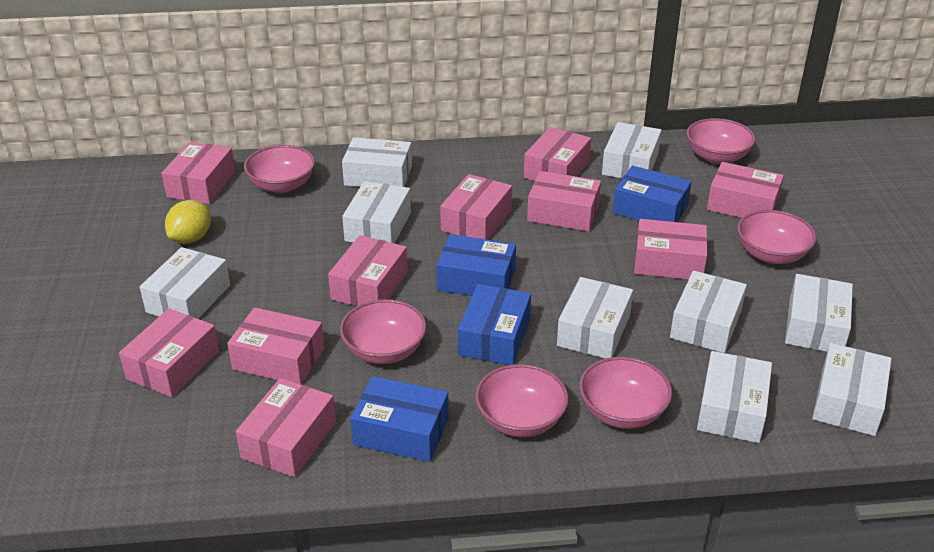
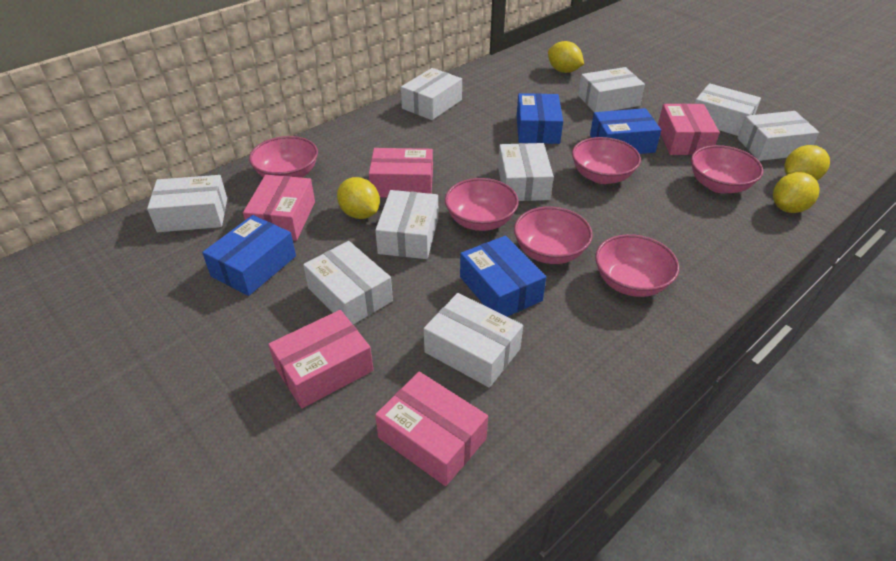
pink box: 10 -> 5
yellow lemon: 1 -> 4

